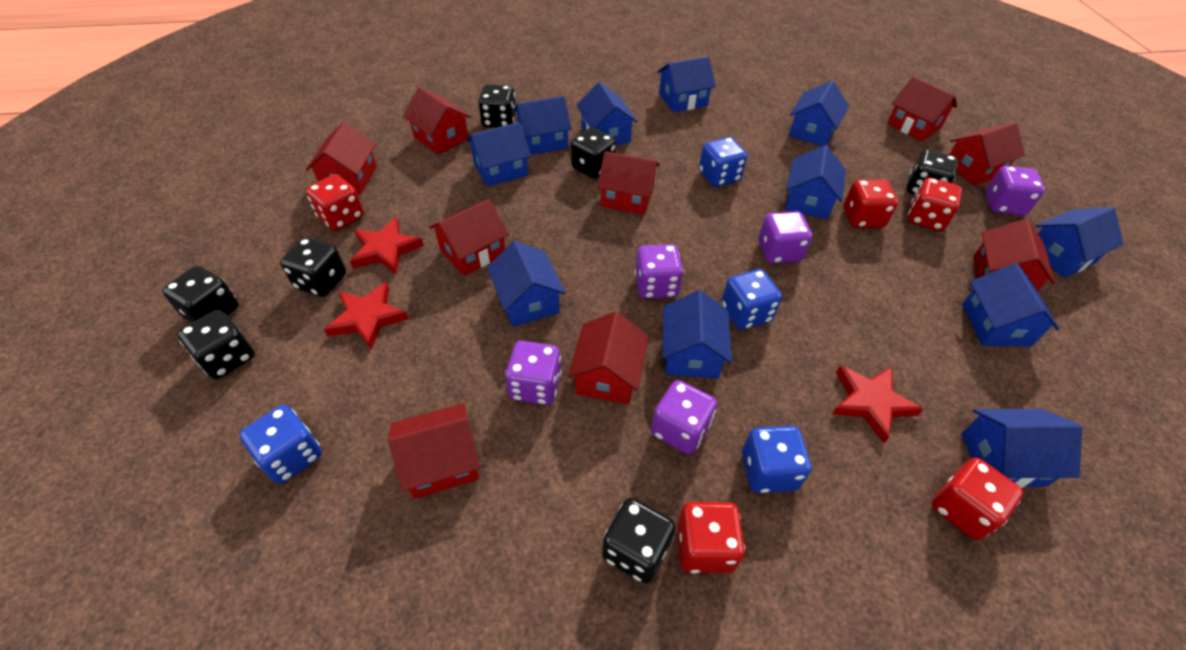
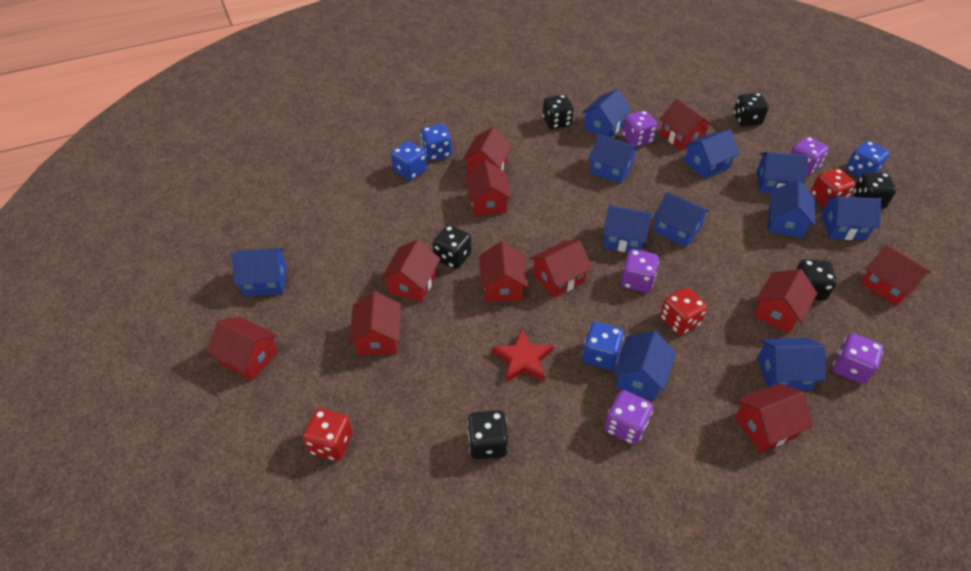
black dice: 7 -> 6
red dice: 5 -> 3
red house: 9 -> 11
red star: 3 -> 1

